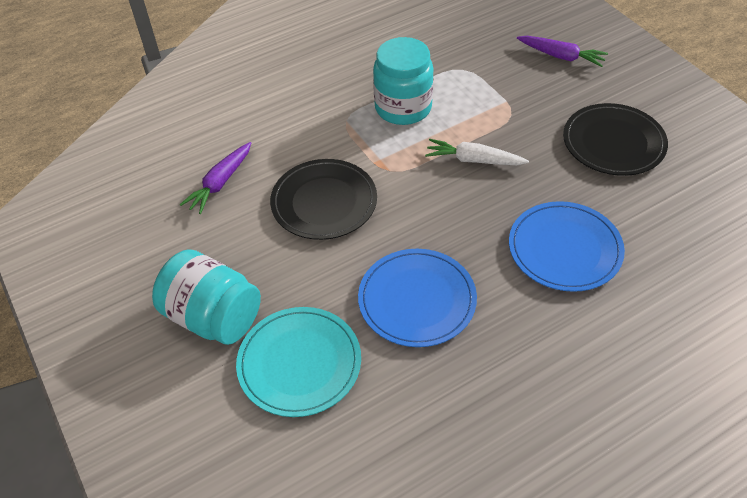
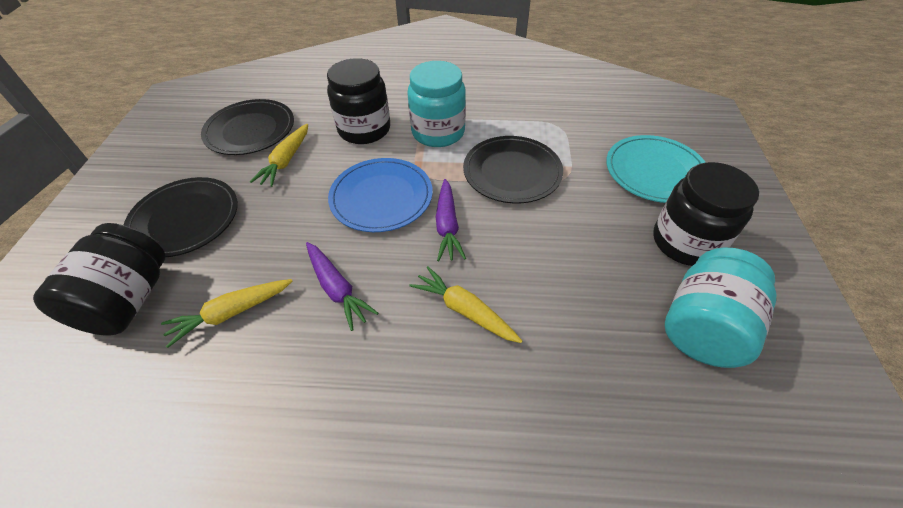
black jar: 0 -> 3
black plate: 2 -> 3
blue plate: 2 -> 1
white carrot: 1 -> 0
yellow carrot: 0 -> 3

